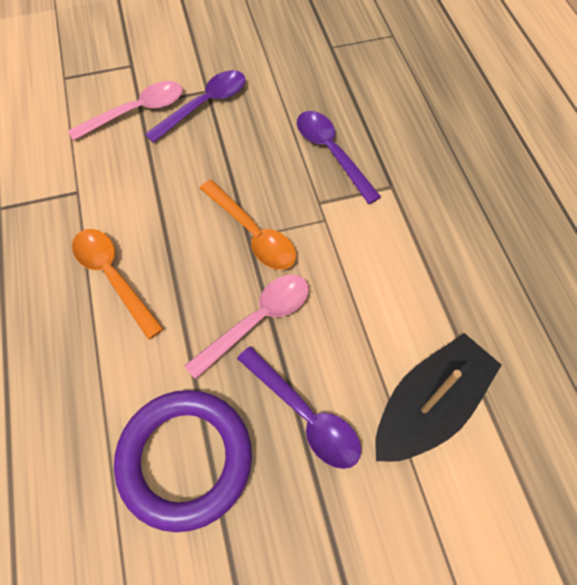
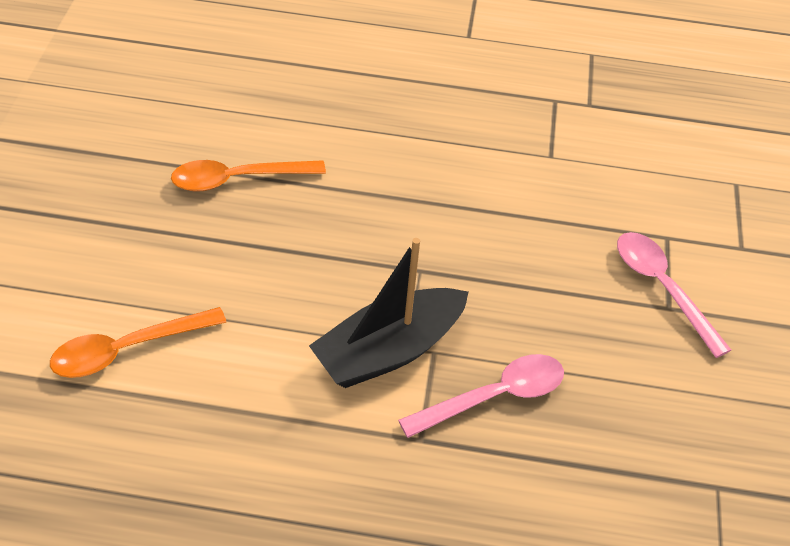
purple ring: 1 -> 0
purple spoon: 3 -> 0

